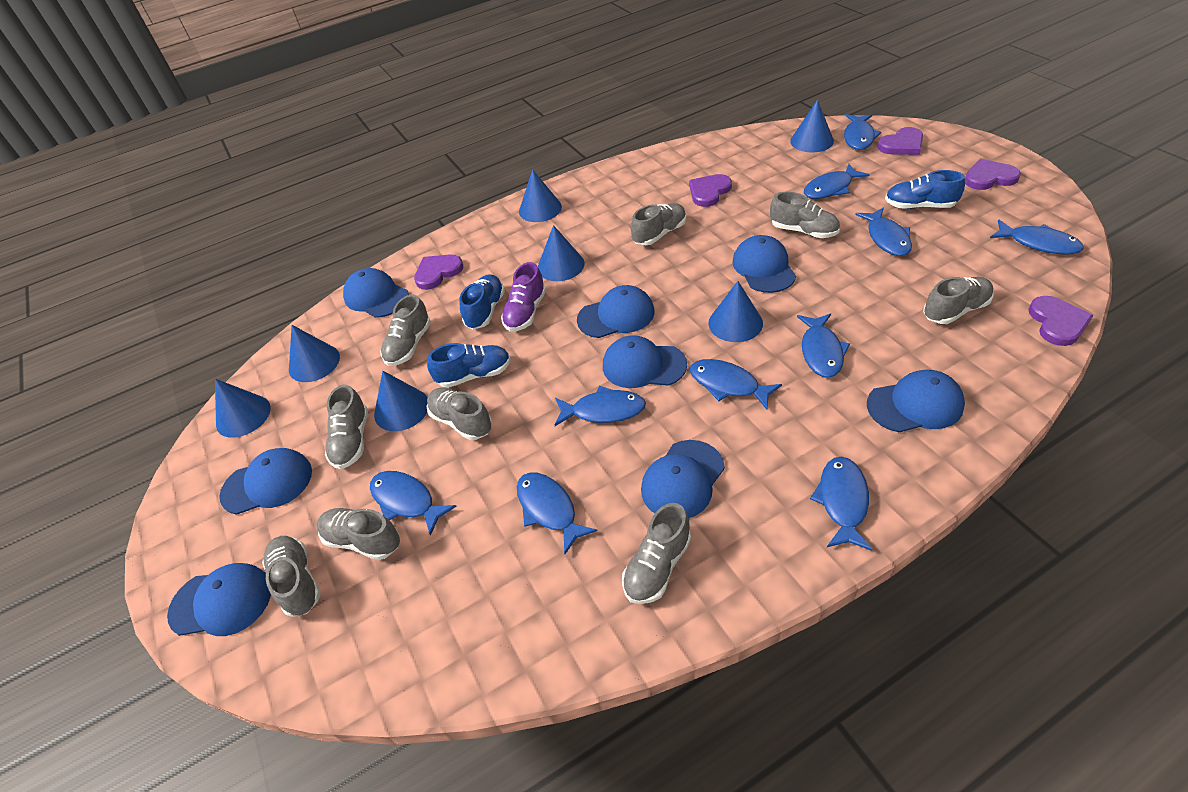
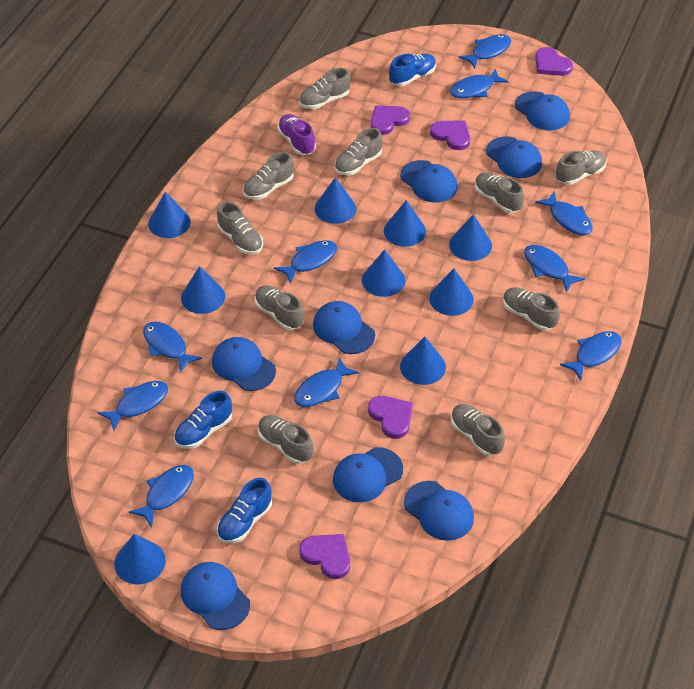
blue cone: 7 -> 9
grey shoe: 9 -> 10

